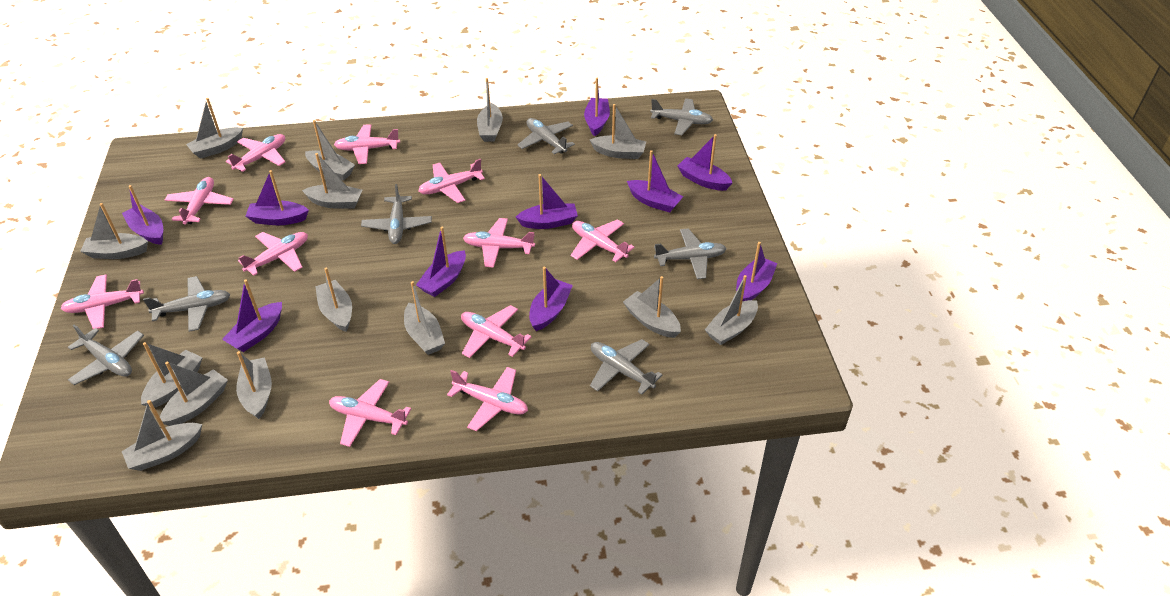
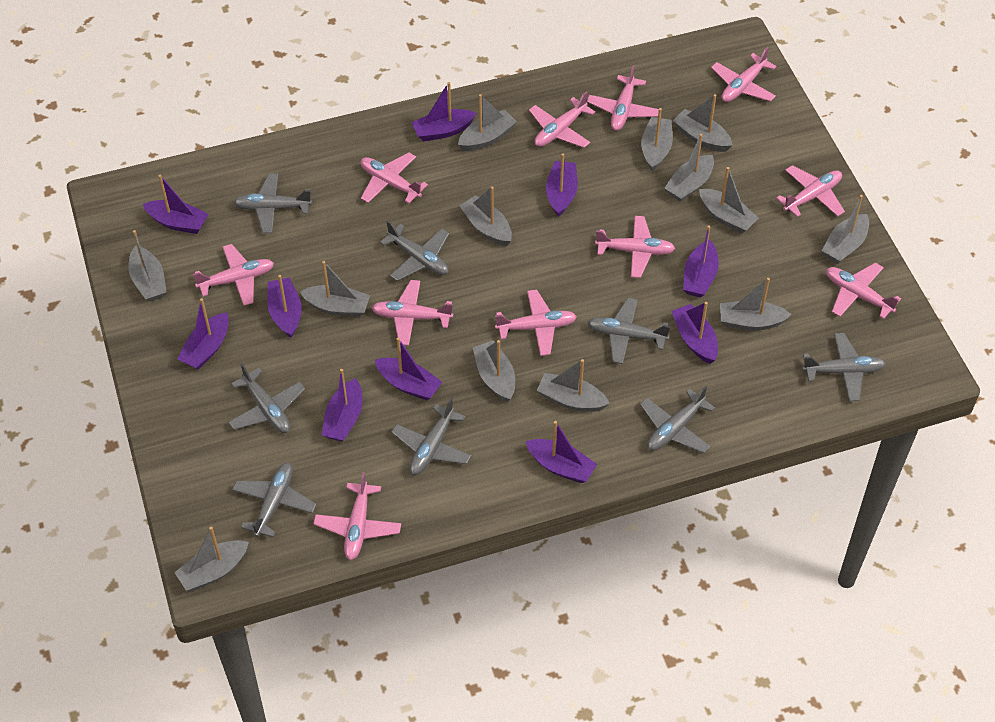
grey boat: 14 -> 13
grey plane: 7 -> 8

